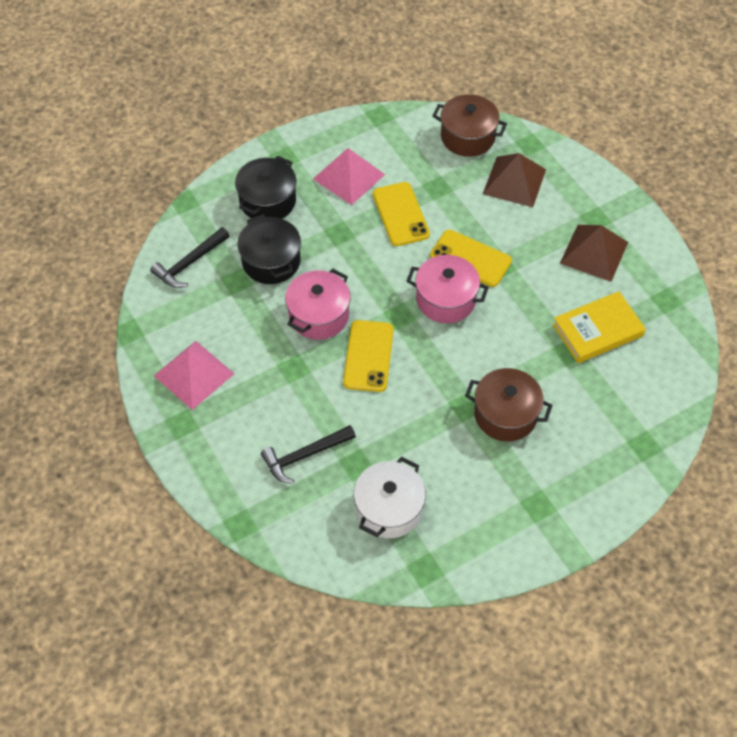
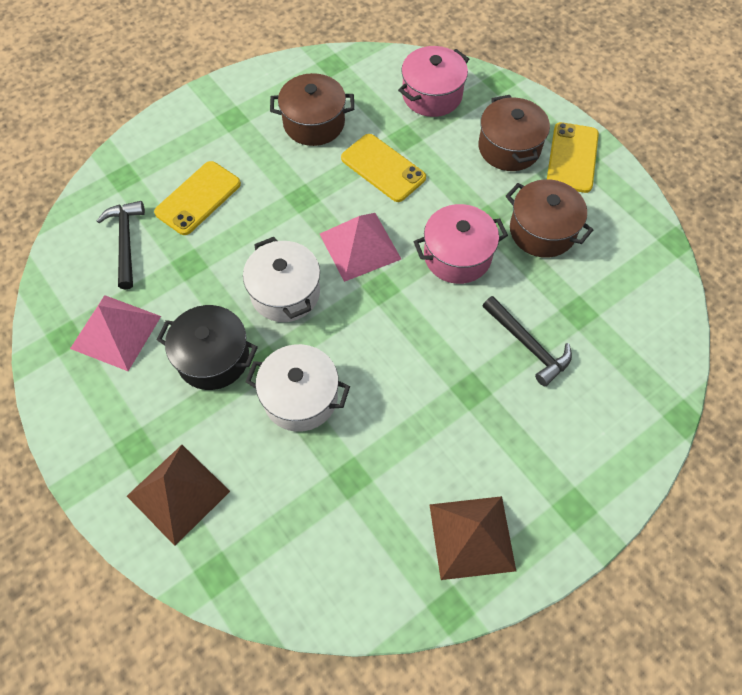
black pot: 2 -> 1
brown pot: 2 -> 3
white pot: 1 -> 2
yellow book: 1 -> 0

